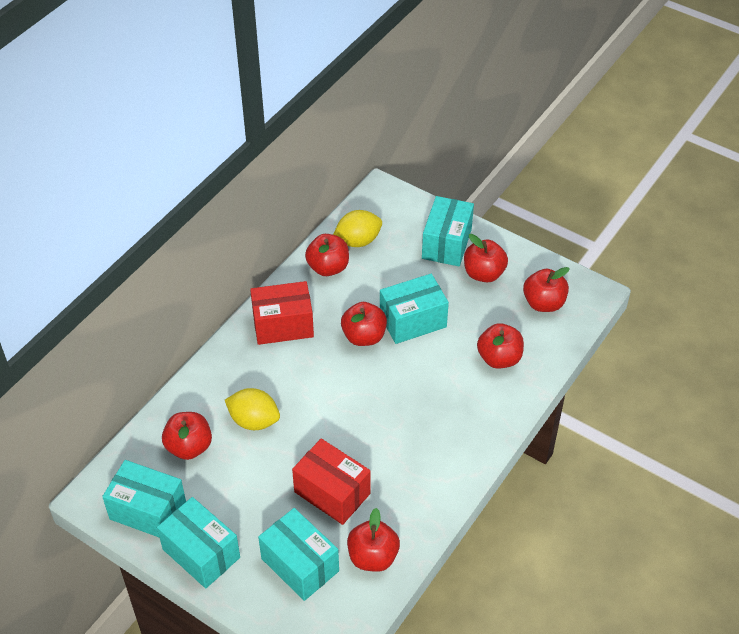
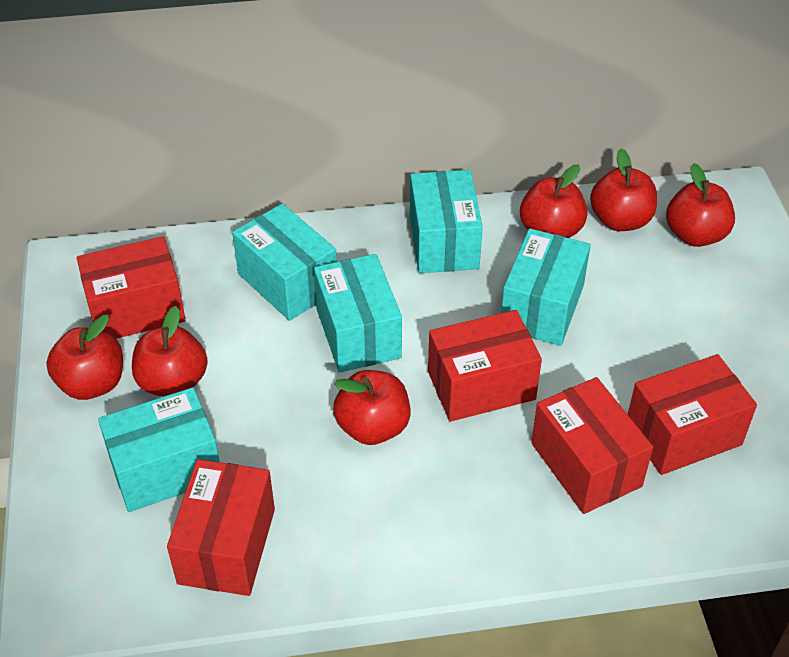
red apple: 7 -> 6
red box: 2 -> 5
yellow lemon: 2 -> 0

